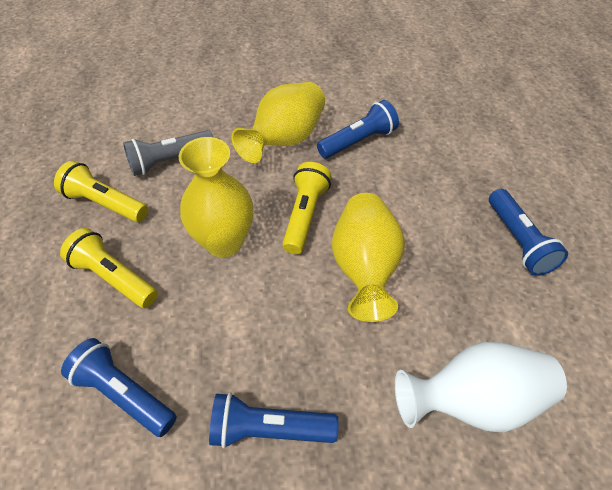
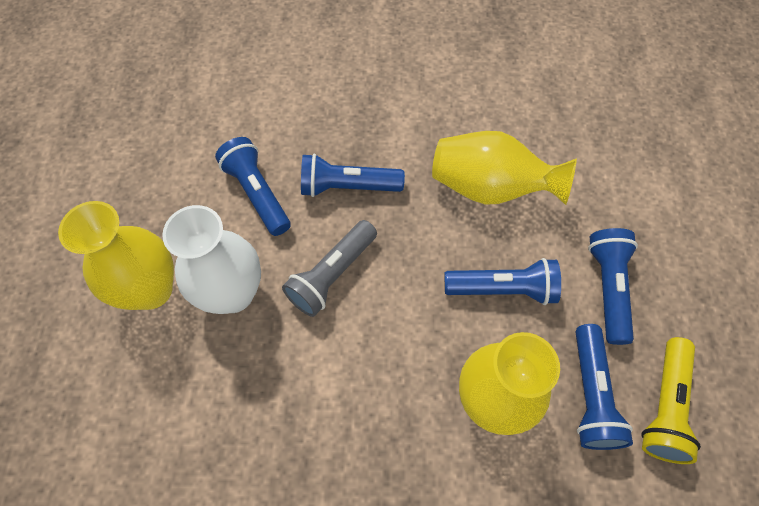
blue flashlight: 4 -> 5
yellow flashlight: 3 -> 1

